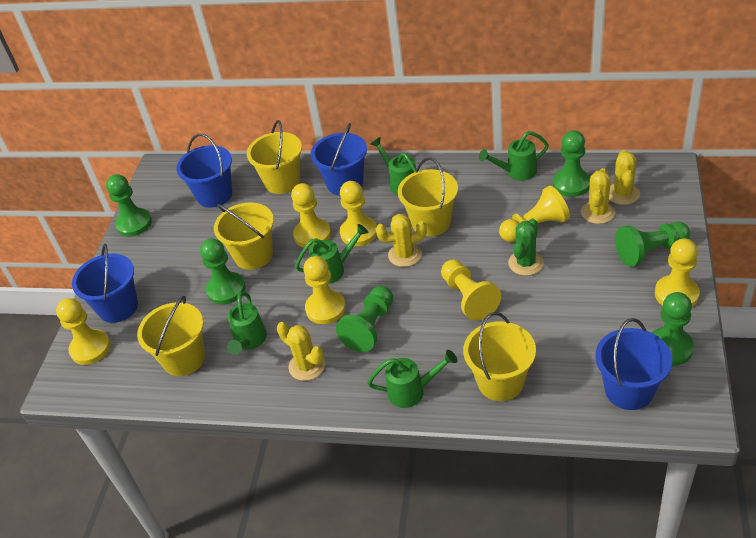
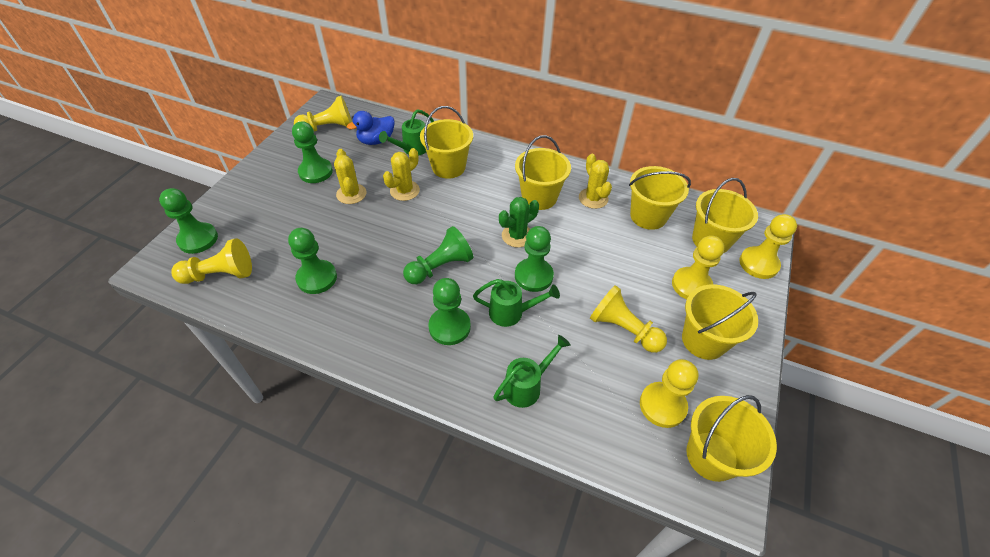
blue bucket: 4 -> 0
blue duck: 0 -> 1
green watering can: 5 -> 3
yellow bucket: 5 -> 6
yellow cactus: 4 -> 3
yellow pawn: 7 -> 6

